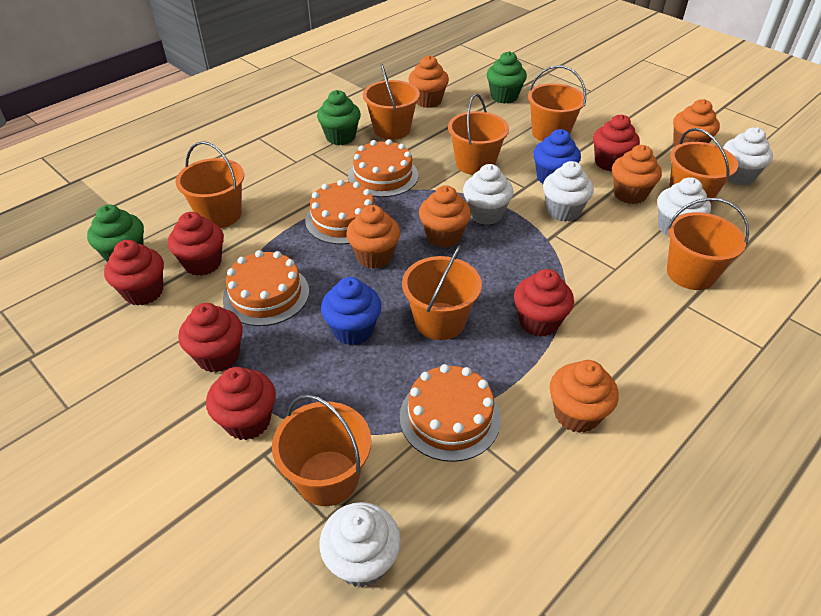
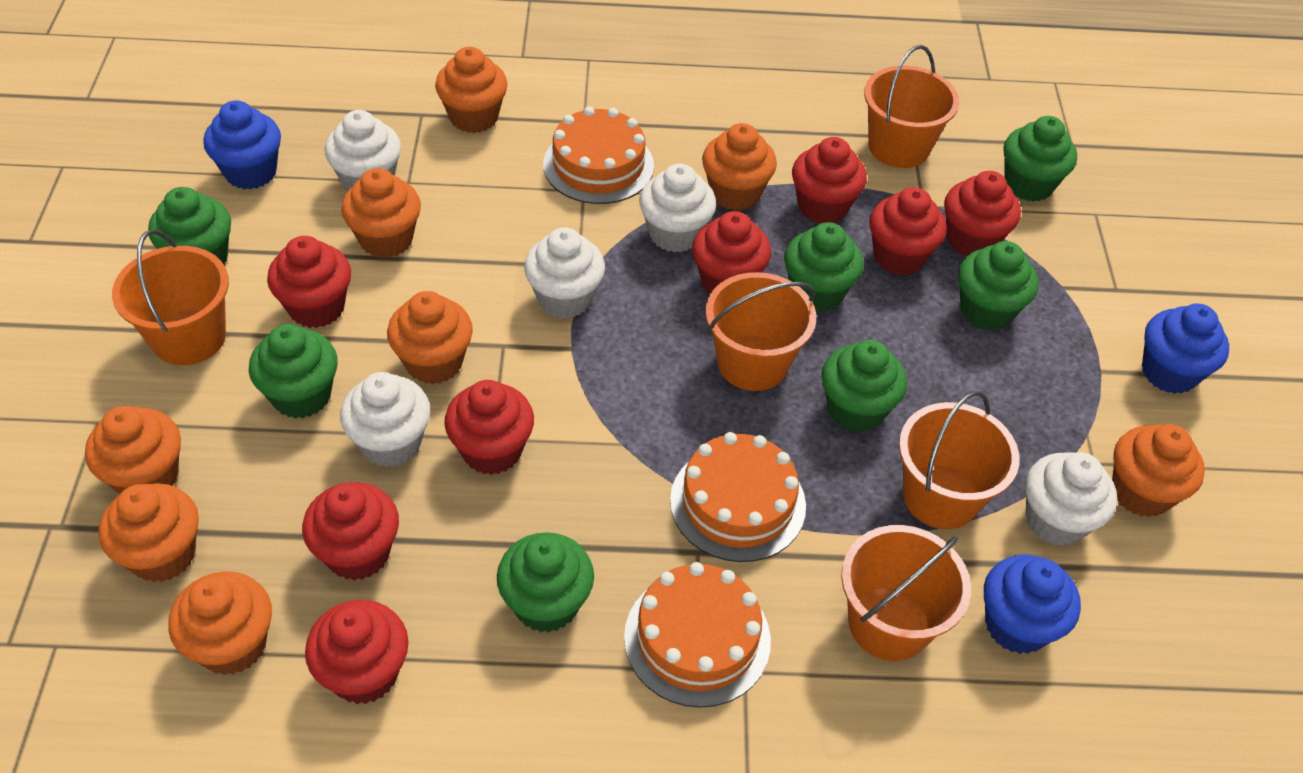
blue cupcake: 2 -> 3
green cupcake: 3 -> 7
orange bucket: 8 -> 5
orange cake: 4 -> 3
orange cupcake: 6 -> 8
red cupcake: 6 -> 8

